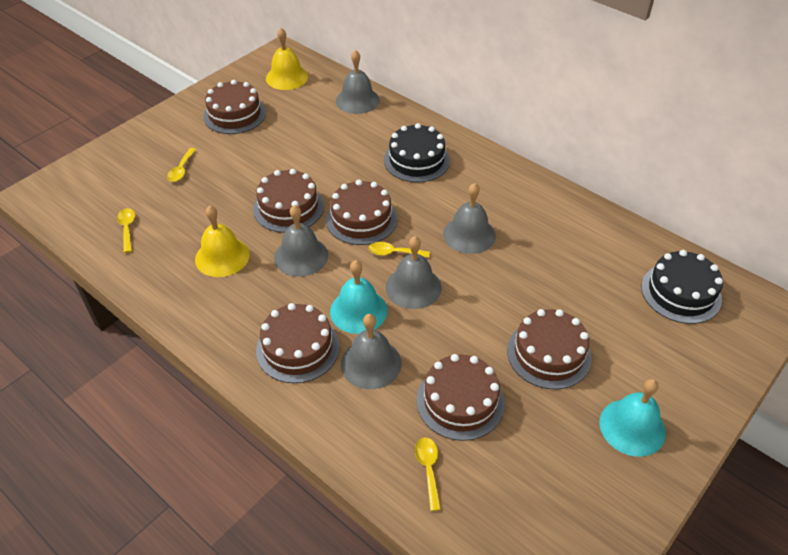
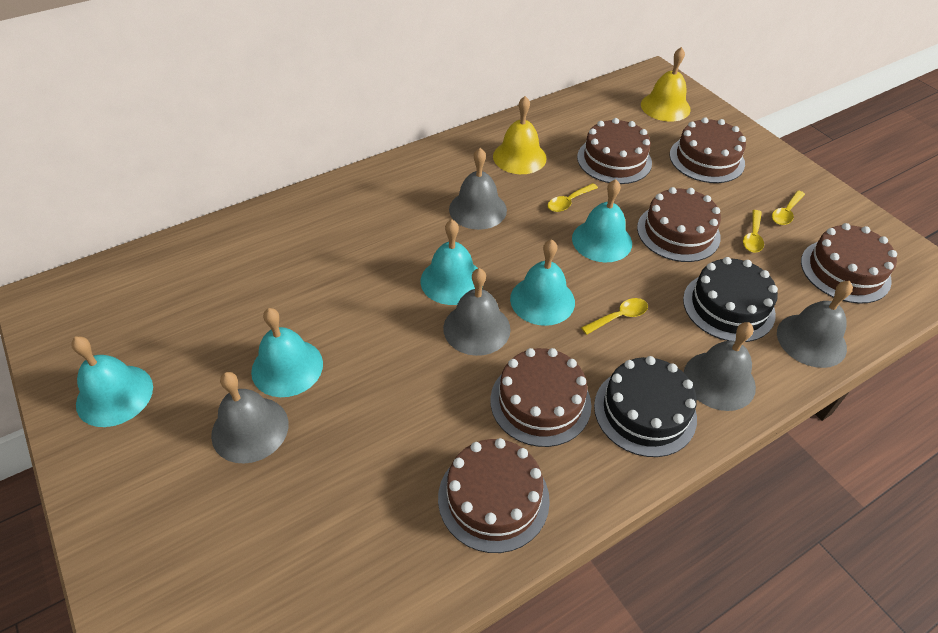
turquoise bell: 2 -> 5

